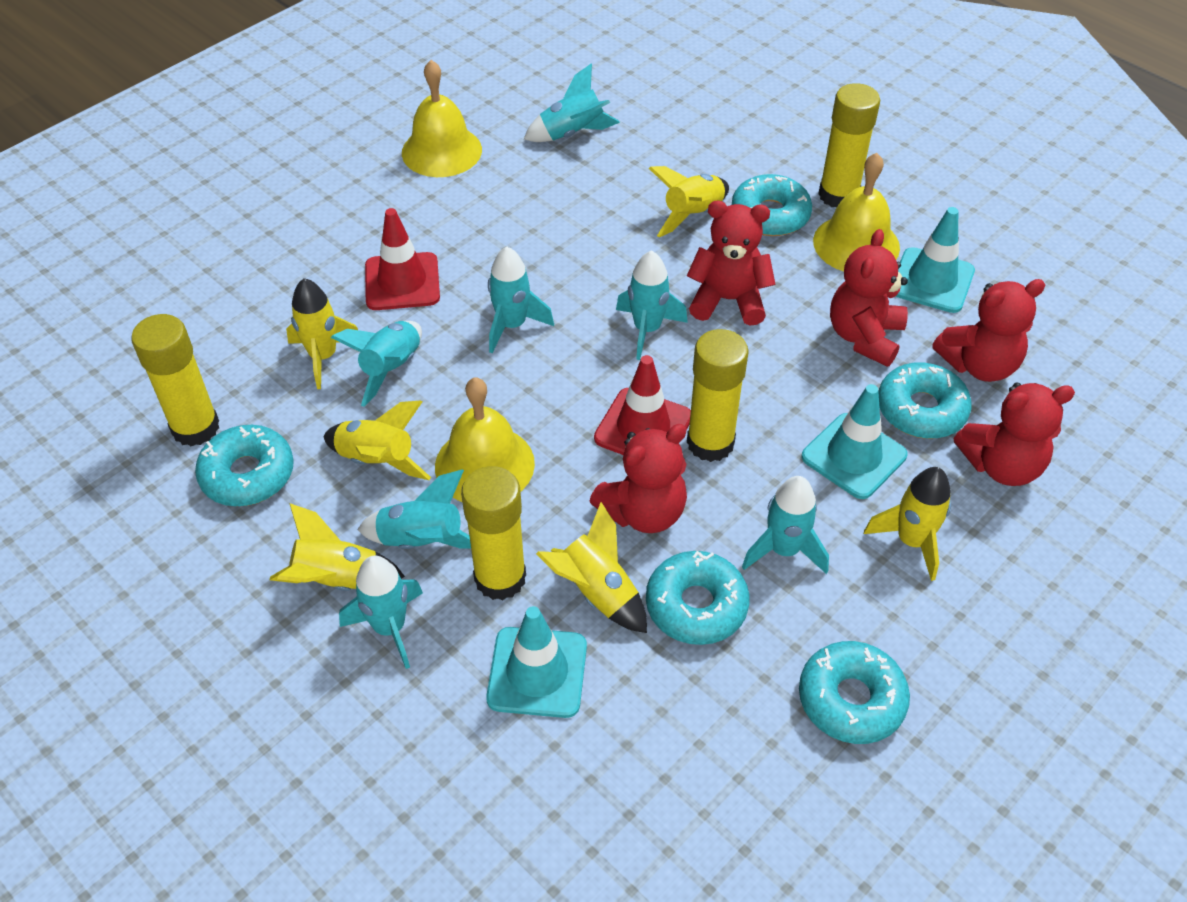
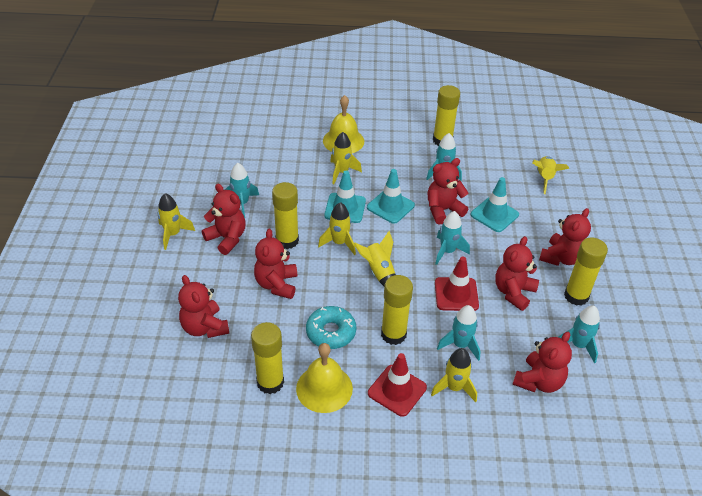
red teddy bear: 5 -> 7
turquoise donut: 5 -> 1
turquoise rocket: 7 -> 5
yellow bell: 3 -> 2
yellow glue stick: 4 -> 5

